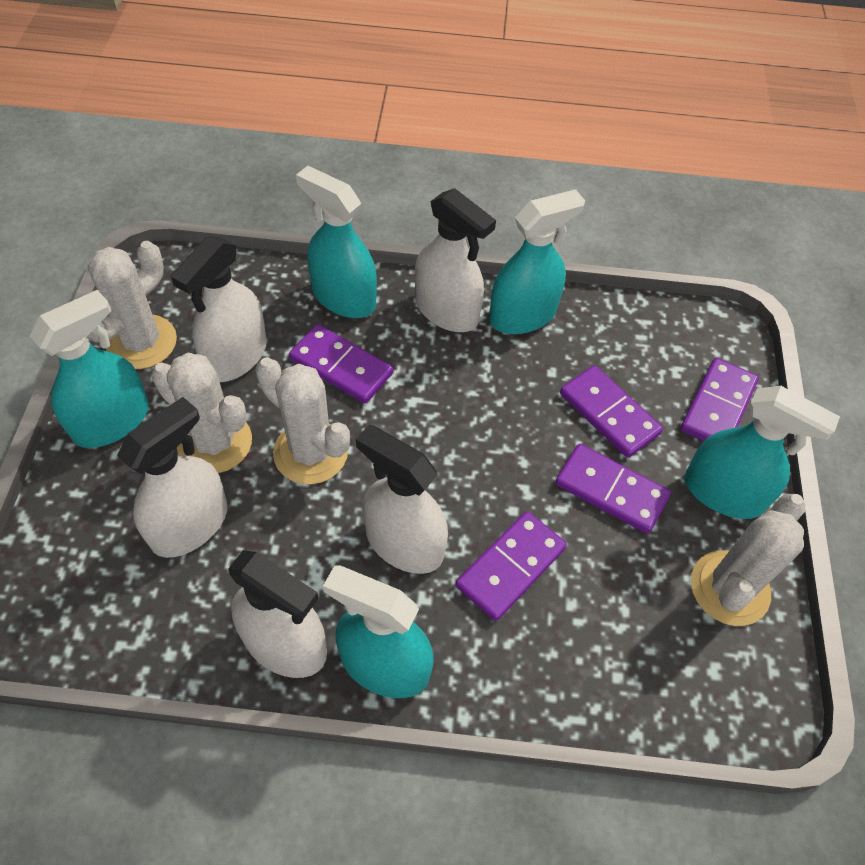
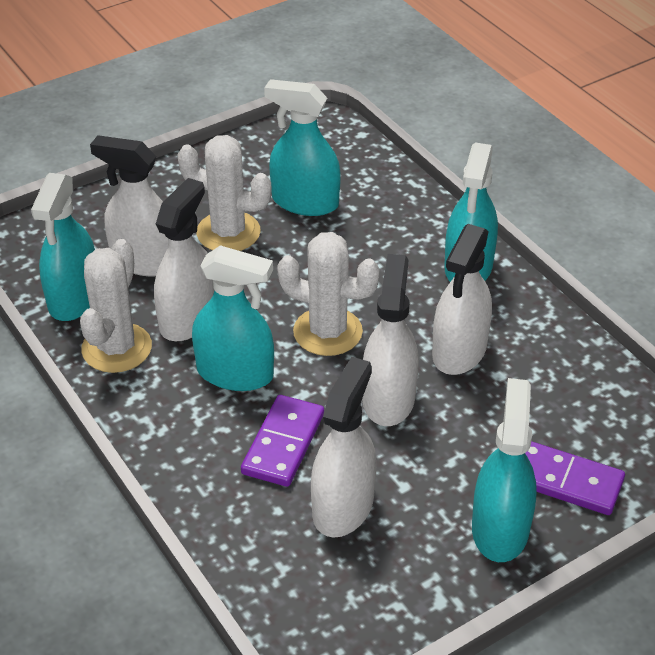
purple domino: 5 -> 2
white cactus: 4 -> 3

